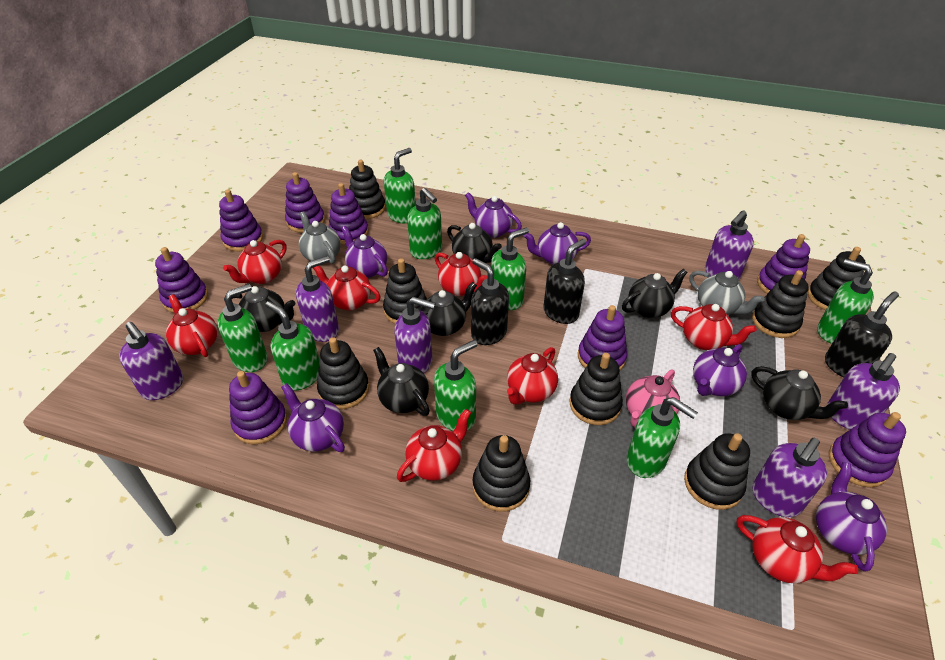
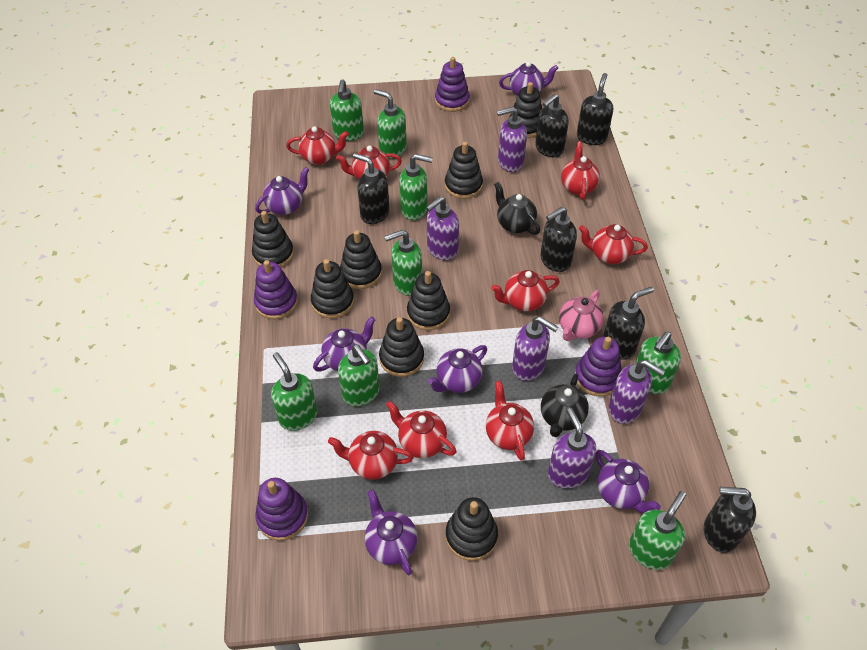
black soap dispenser: 3 -> 6
black teapot: 6 -> 2
grey teapot: 2 -> 0
purple soap dispenser: 6 -> 5
purple stacking toy: 8 -> 4

